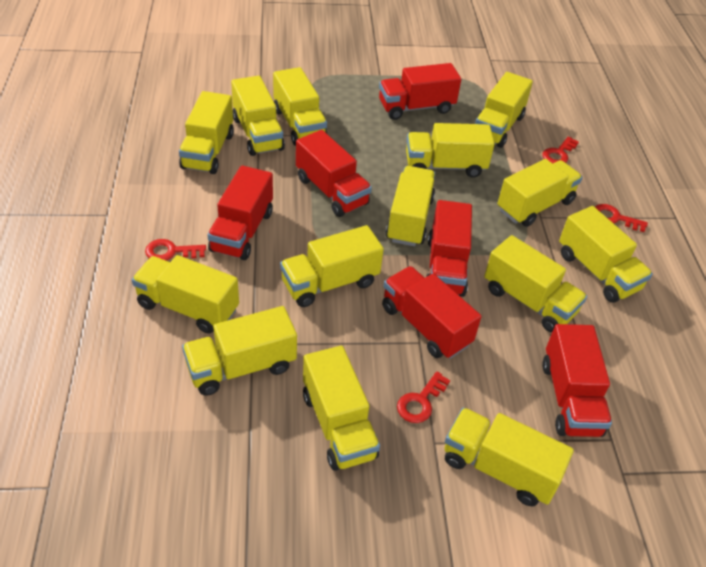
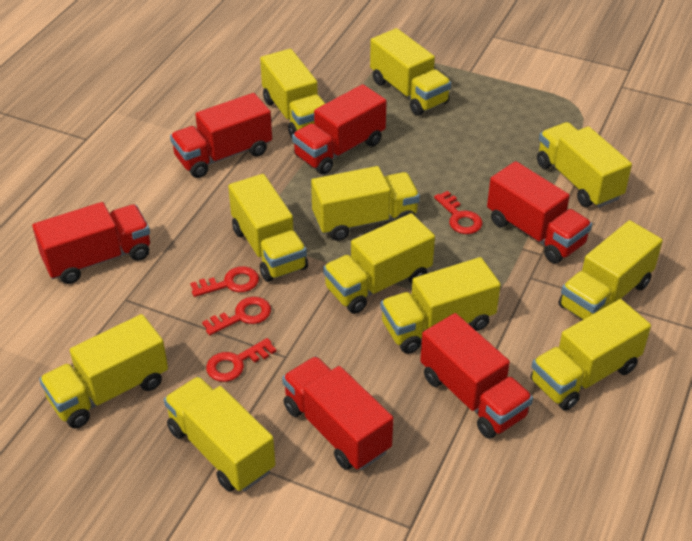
yellow truck: 14 -> 11

